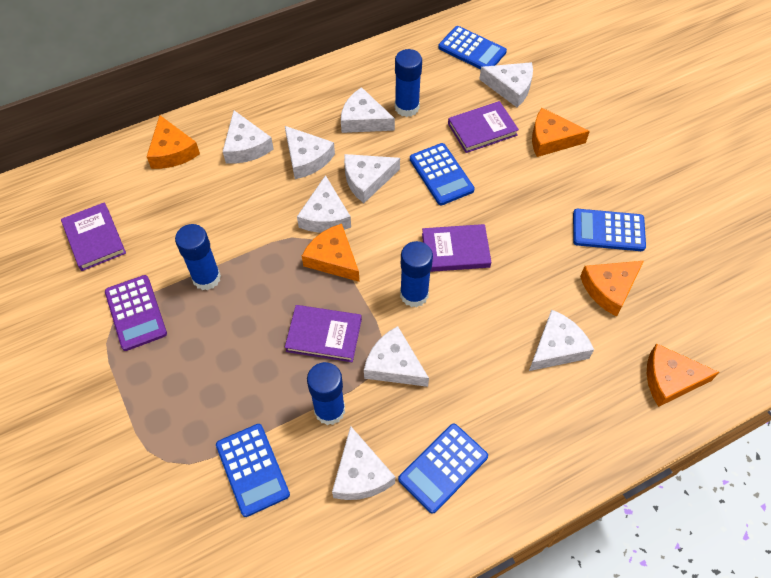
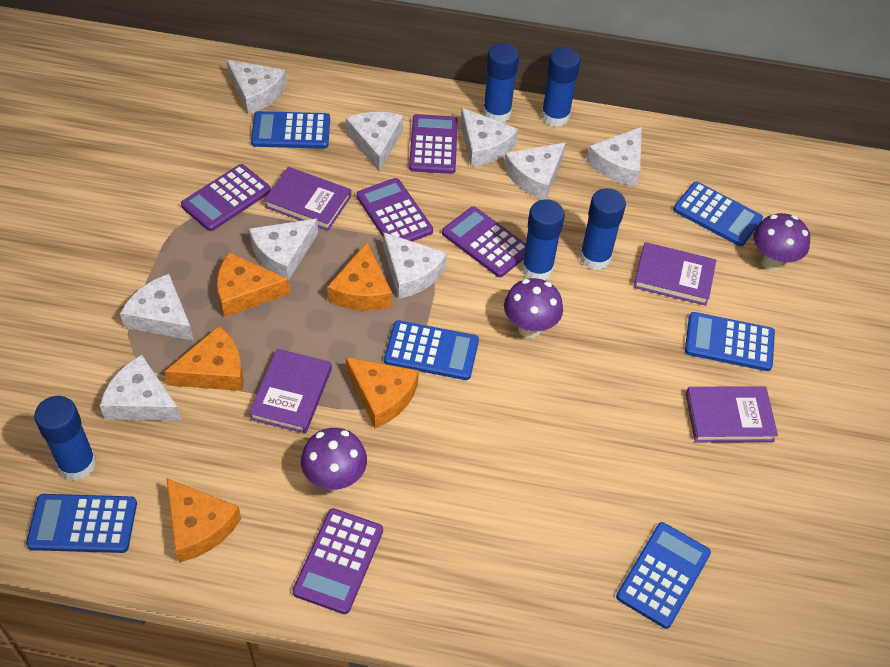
blue calculator: 5 -> 6
blue glue stick: 4 -> 5
purple calculator: 1 -> 5
purple mushroom: 0 -> 3

